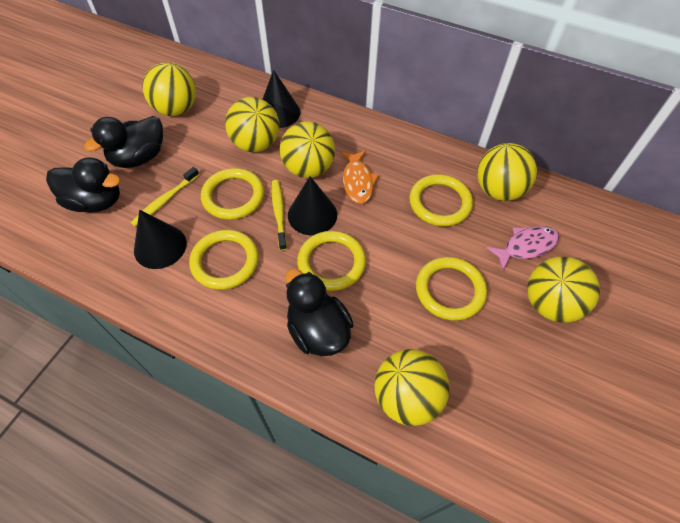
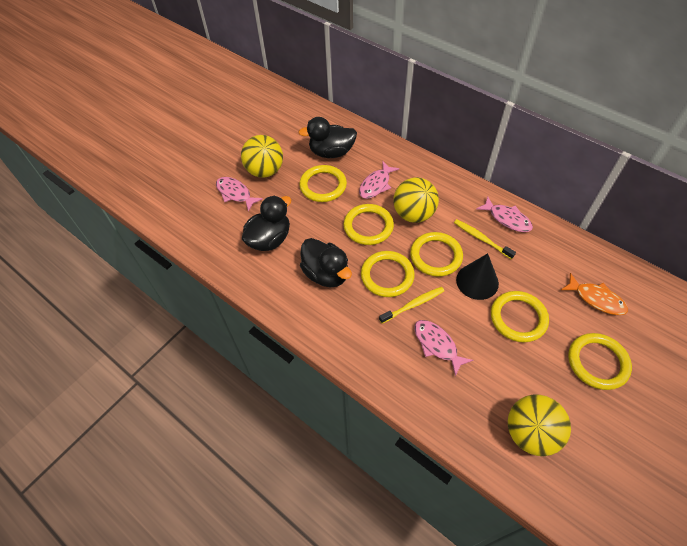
black cone: 3 -> 1
pink fish: 1 -> 4
yellow ball: 6 -> 3
yellow ring: 5 -> 6

